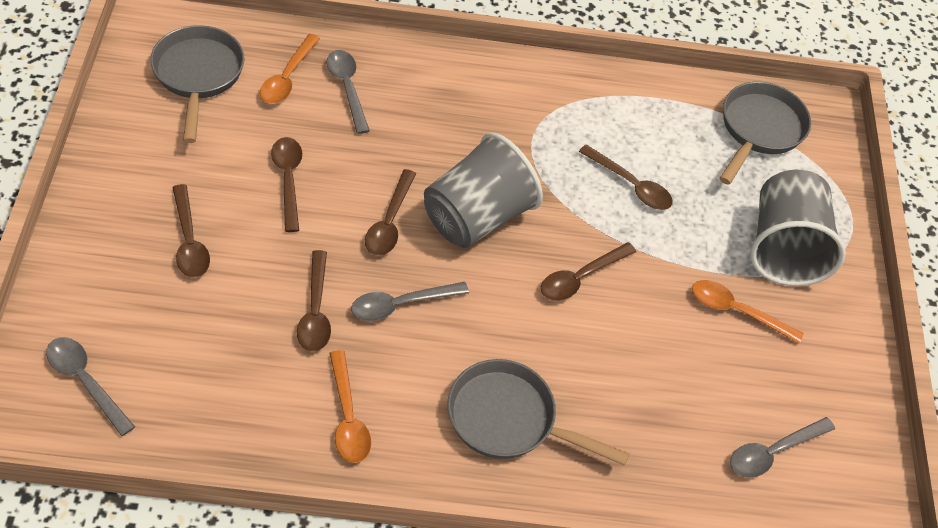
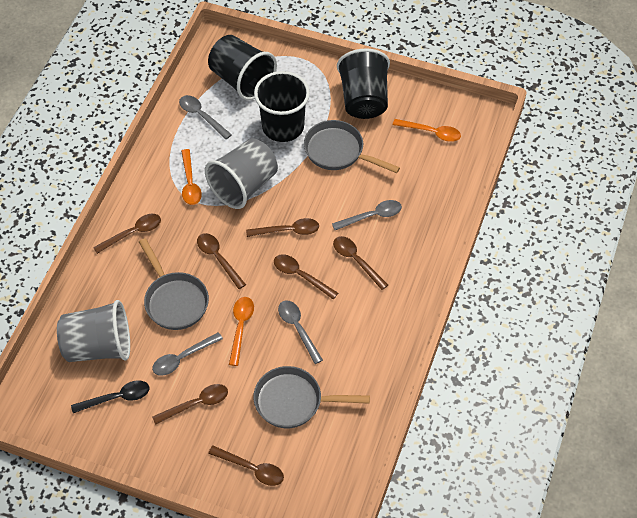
black cup: 0 -> 3
black spoon: 0 -> 1
brown spoon: 6 -> 7

